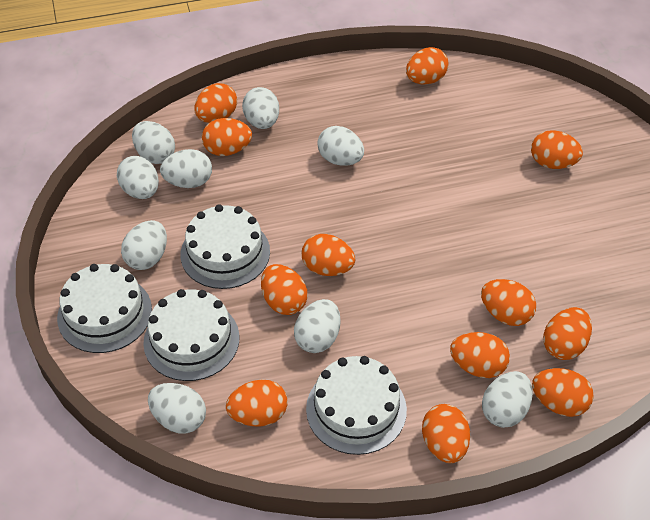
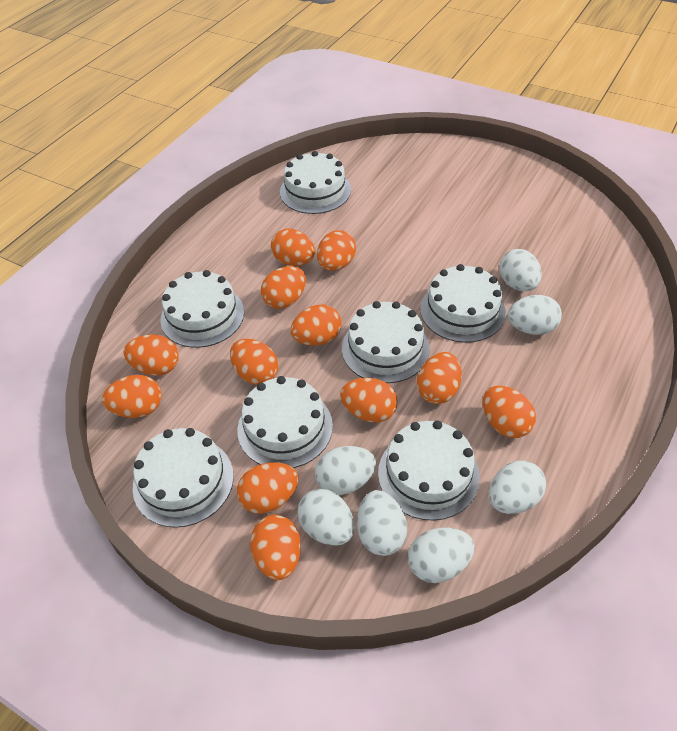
white cake: 4 -> 7
white egg: 9 -> 7

